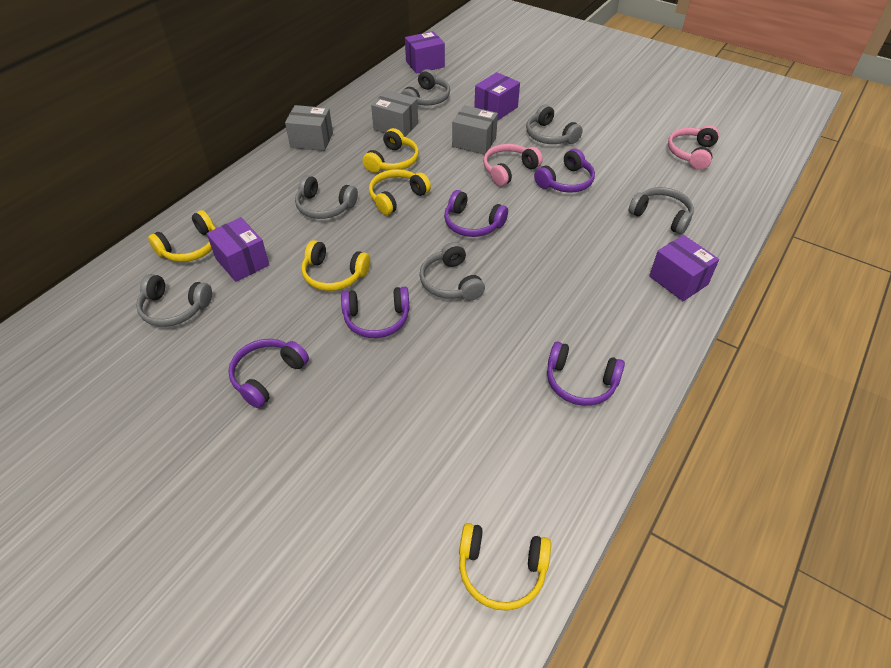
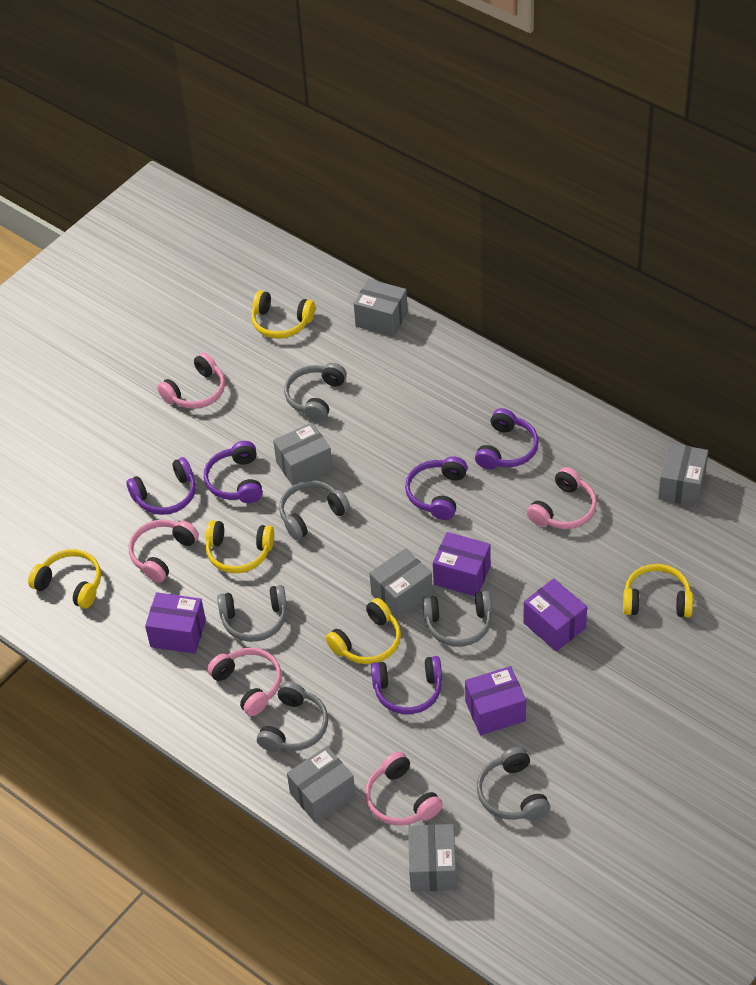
grey box: 3 -> 6
pink headphones: 2 -> 5

